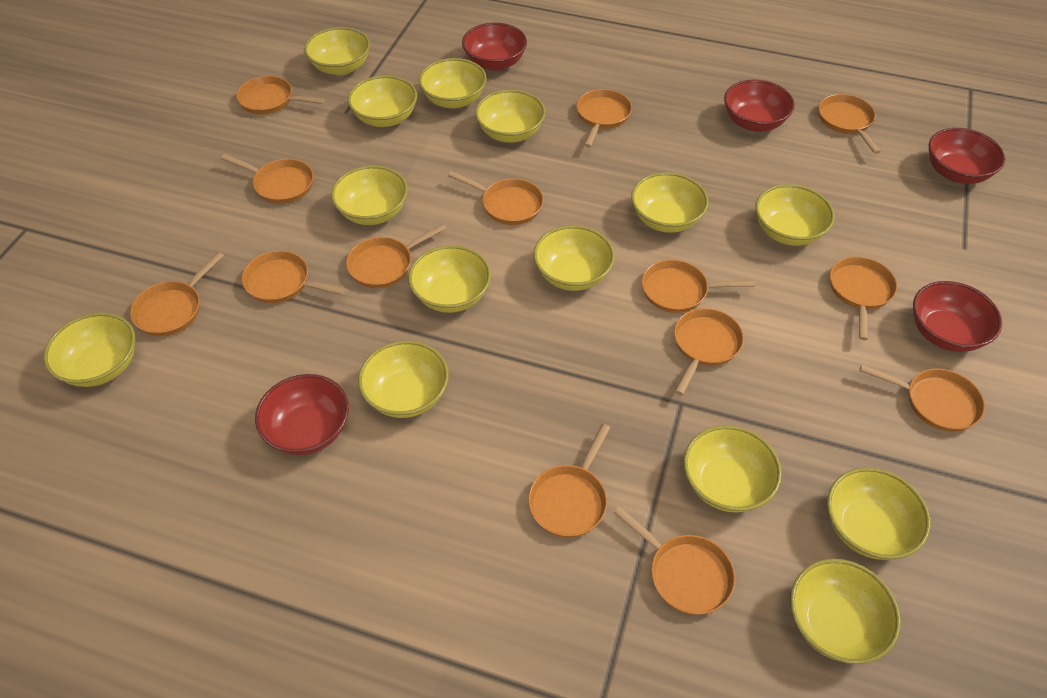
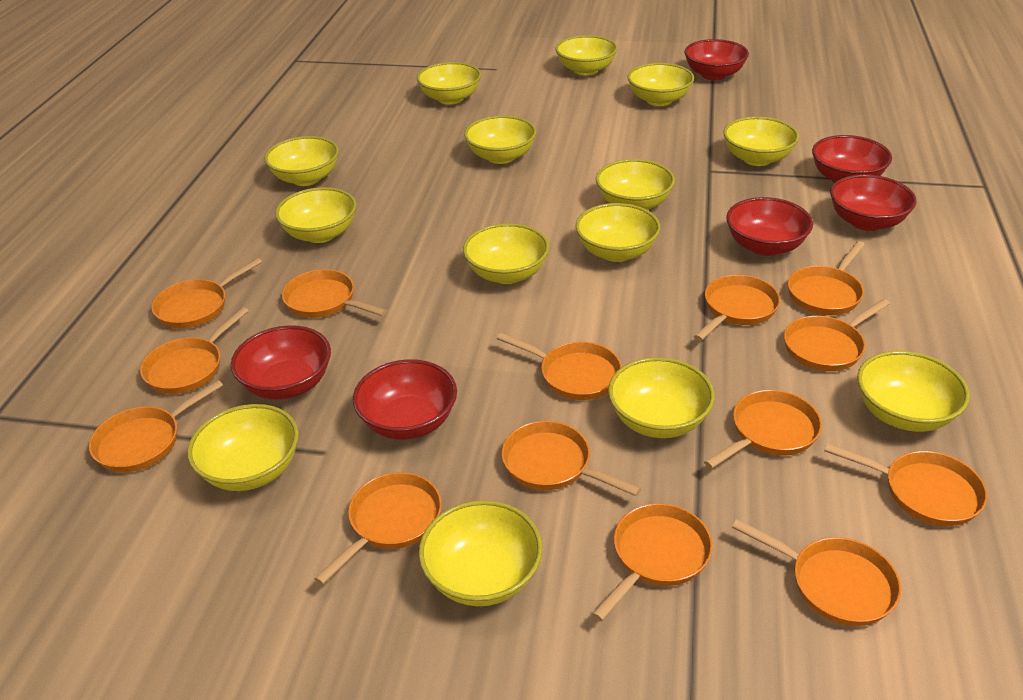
red bowl: 5 -> 6

